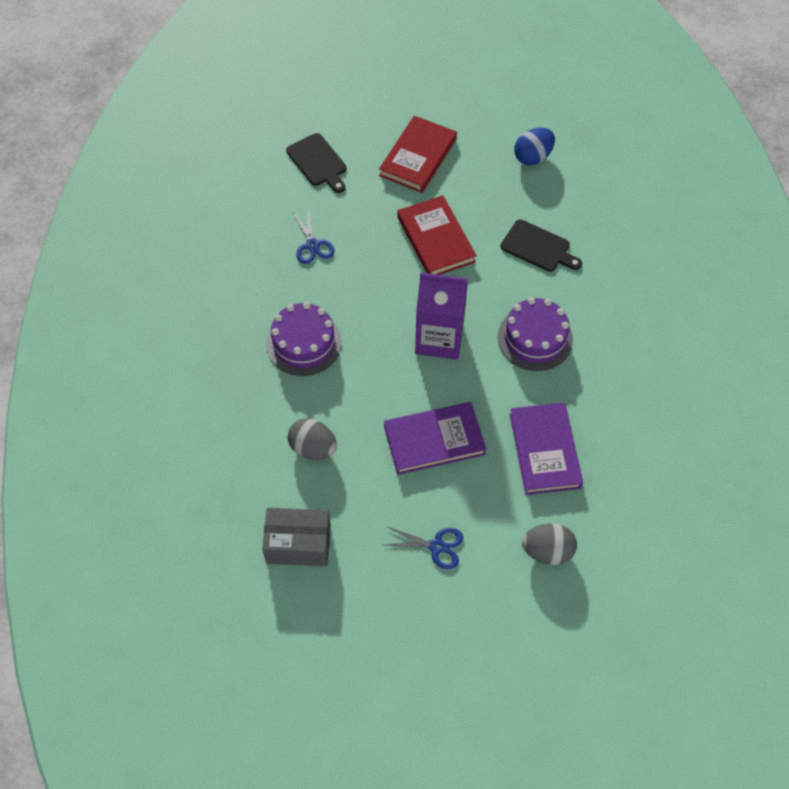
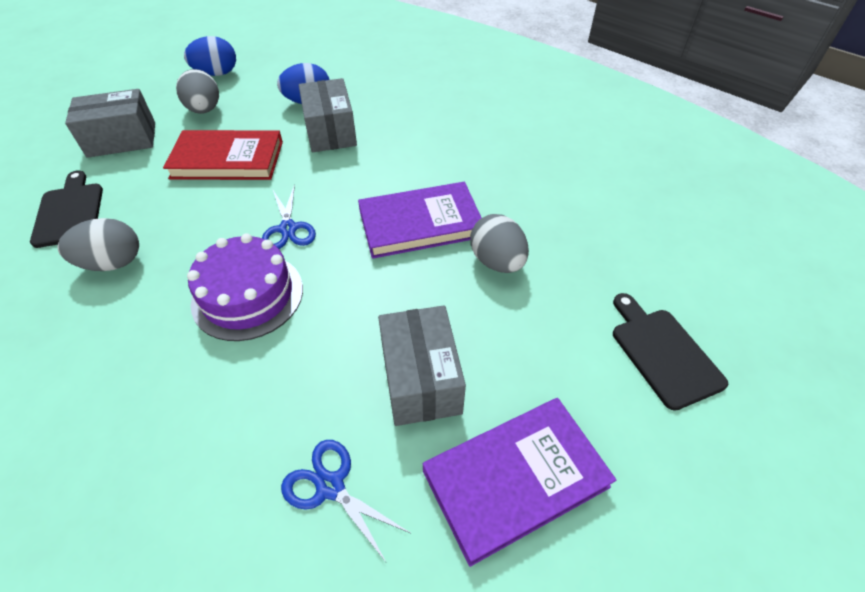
blue egg: 1 -> 2
grey box: 1 -> 3
grey egg: 2 -> 3
purple cake: 2 -> 1
purple carton: 1 -> 0
red book: 2 -> 1

